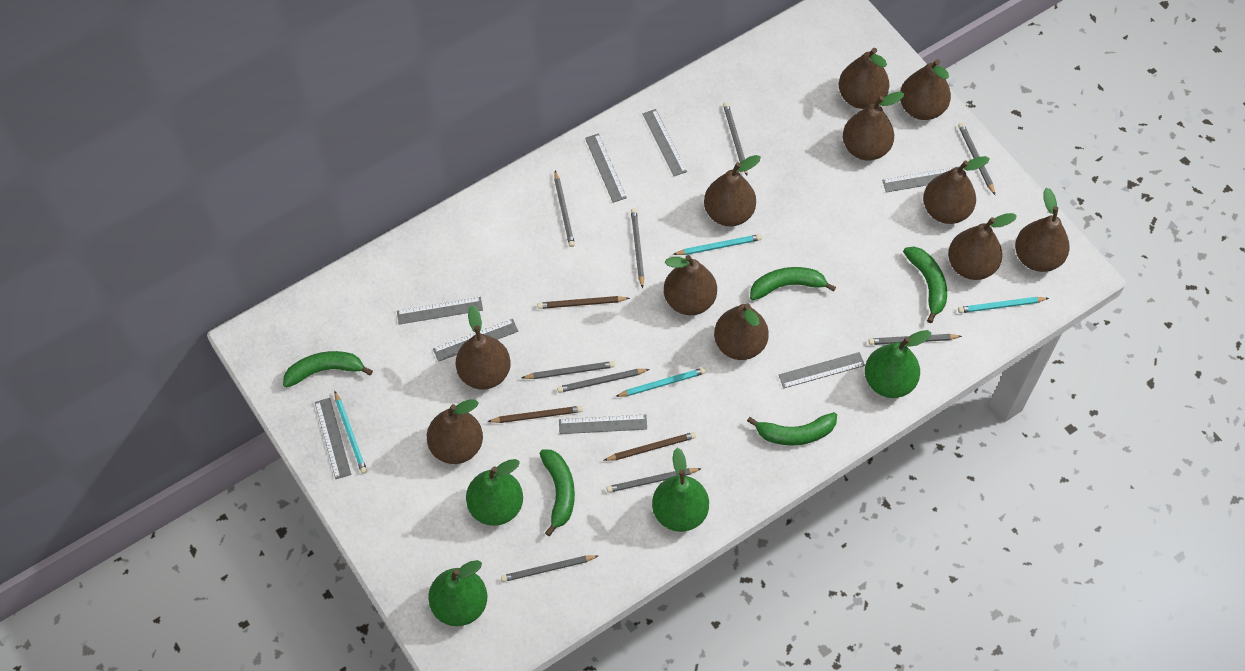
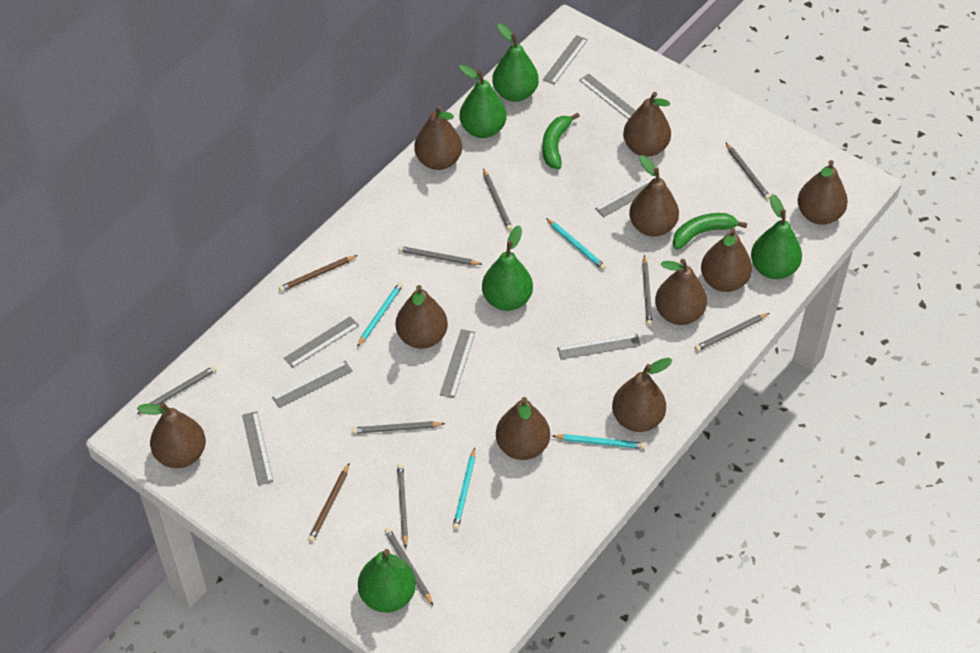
brown pear: 11 -> 10
brown pencil: 3 -> 2
green banana: 5 -> 2
green pear: 4 -> 5

